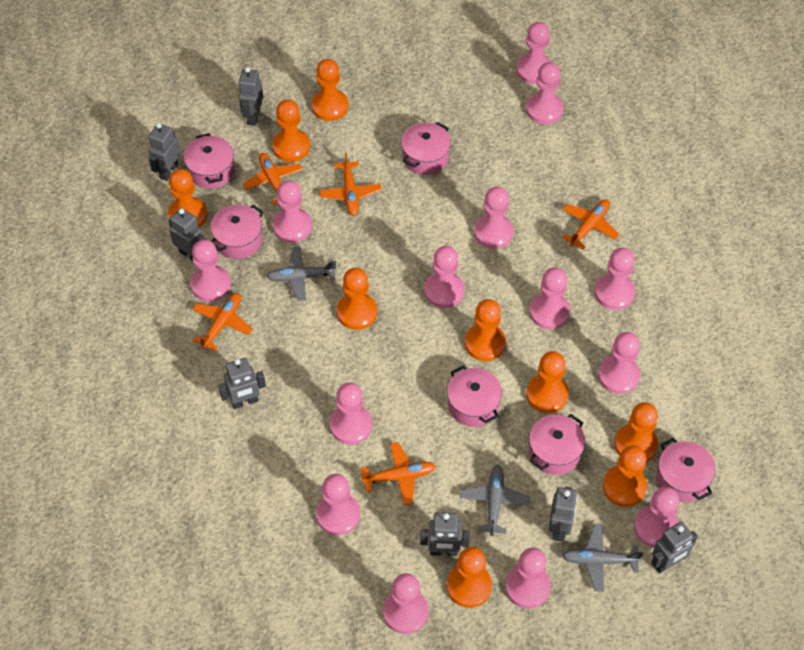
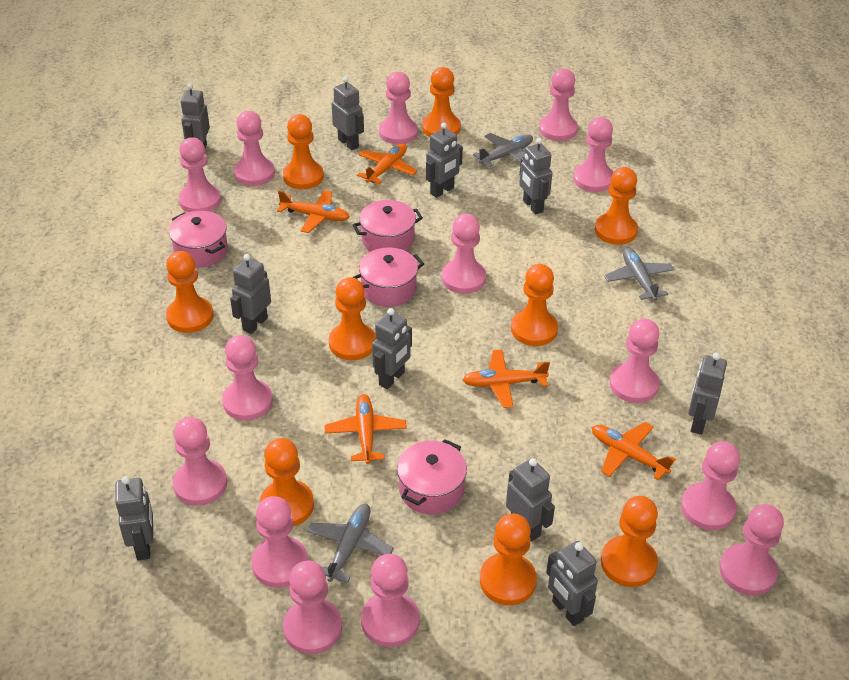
grey robot: 7 -> 10
pink pot: 6 -> 4

